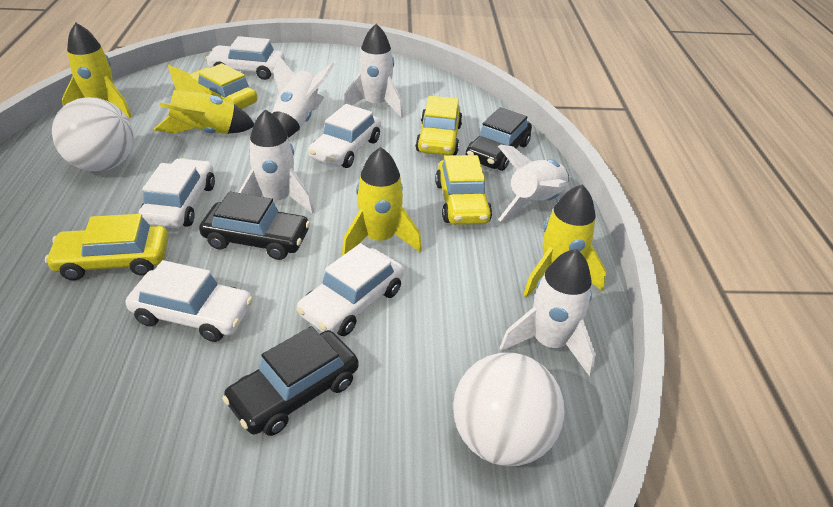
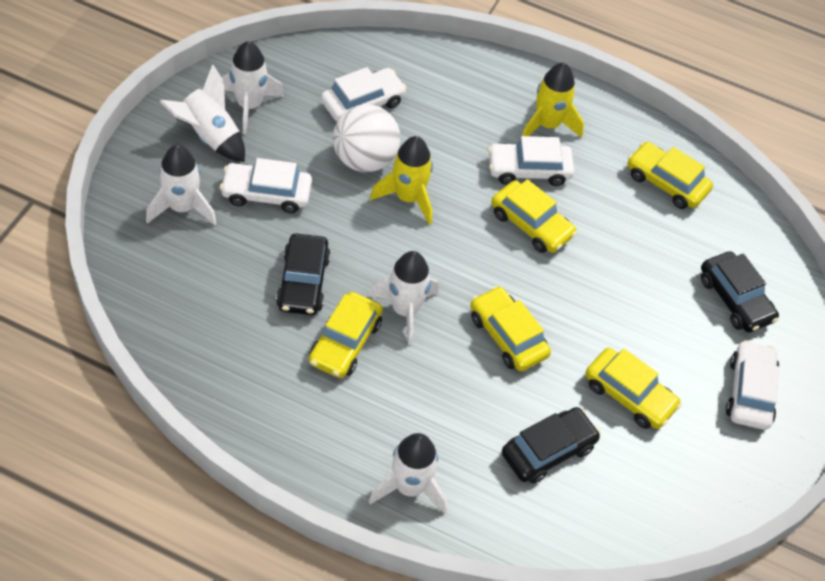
white ball: 2 -> 1
white car: 5 -> 4
yellow car: 4 -> 5
yellow rocket: 4 -> 2

